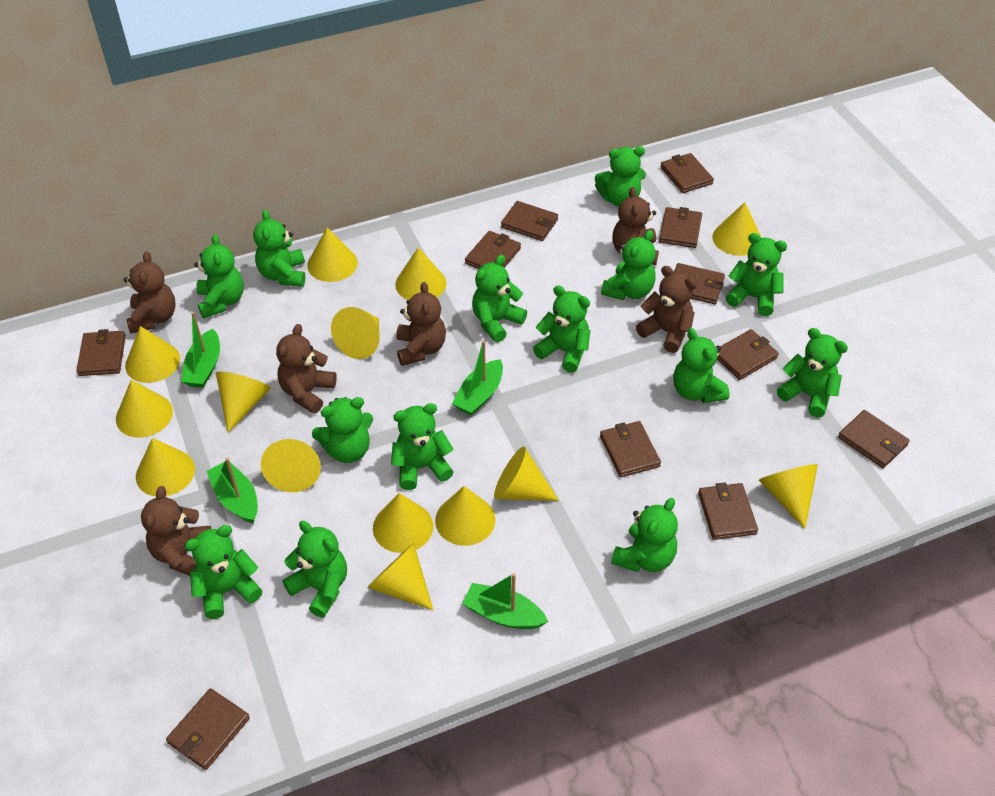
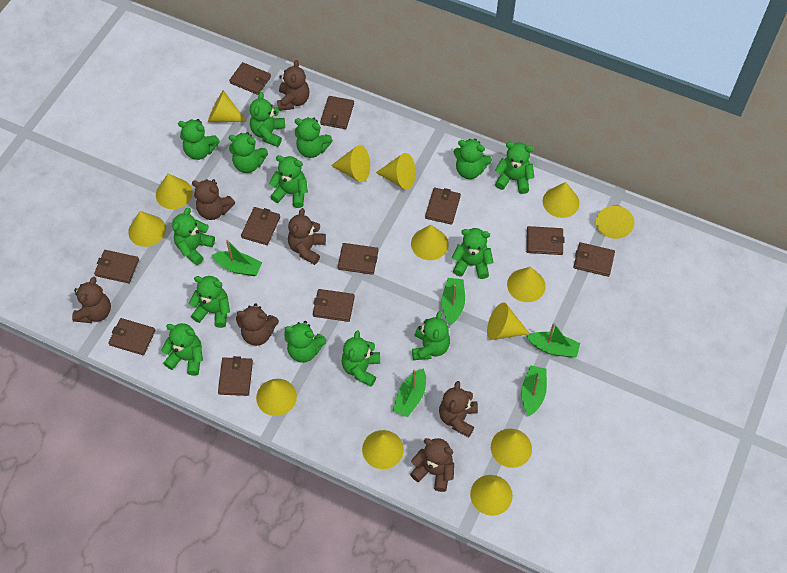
brown teddy bear: 6 -> 7
green boat: 4 -> 5

